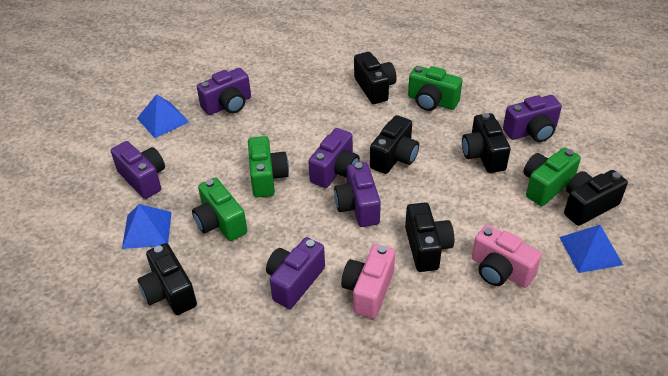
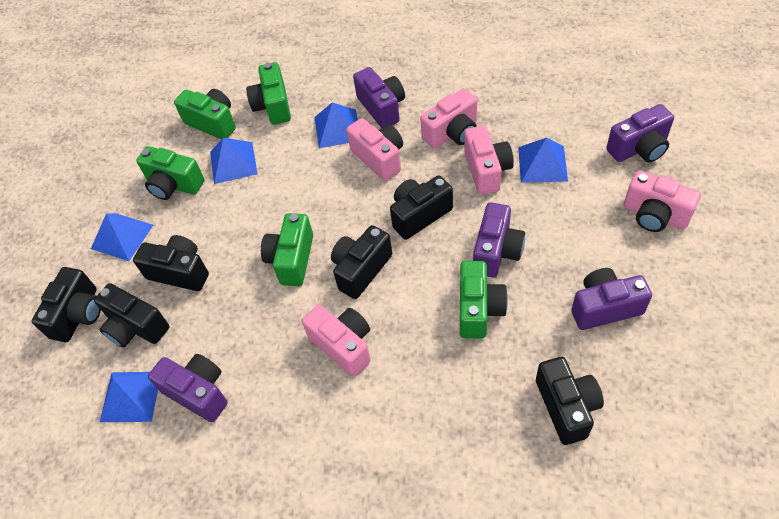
blue pyramid: 3 -> 5
green camera: 4 -> 5
pink camera: 2 -> 5
purple camera: 6 -> 5

